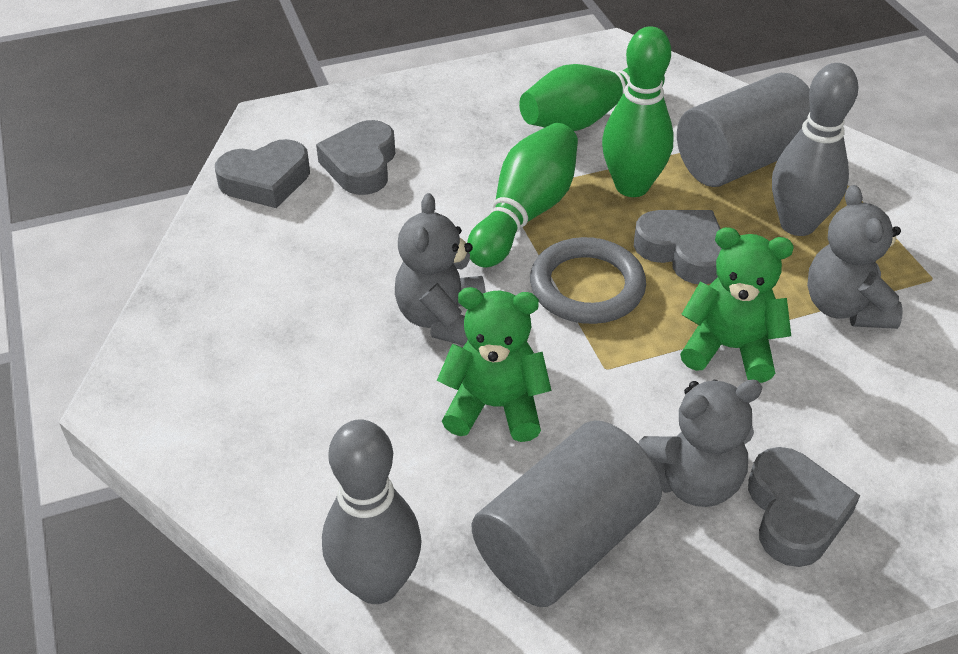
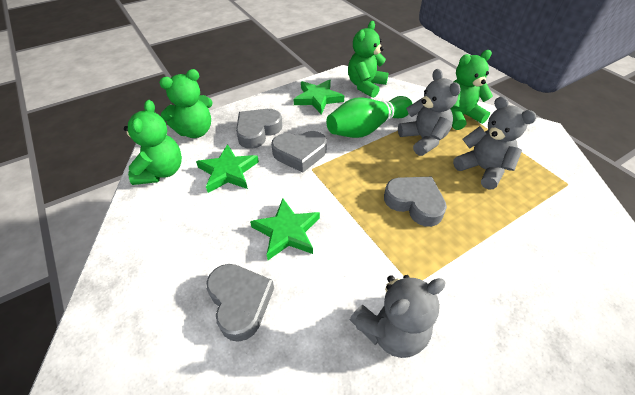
green bowling pin: 3 -> 1
green star: 0 -> 3
green teddy bear: 2 -> 4
grey bowling pin: 2 -> 0
grey cylinder: 2 -> 0
grey ring: 1 -> 0

